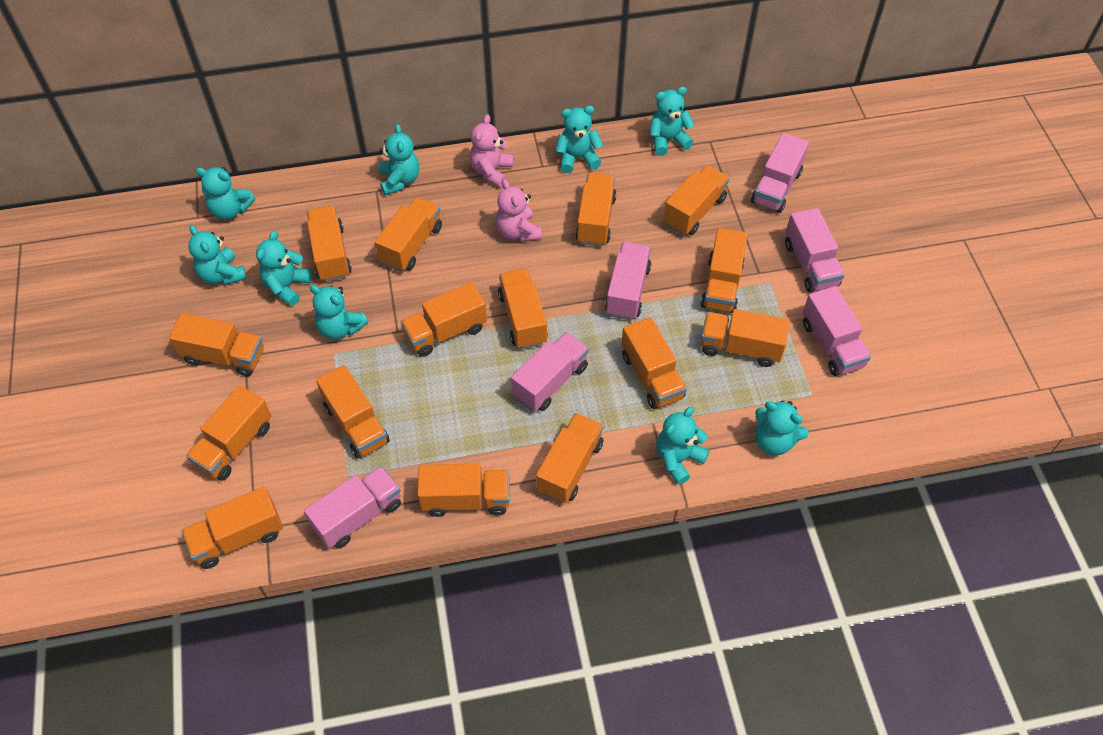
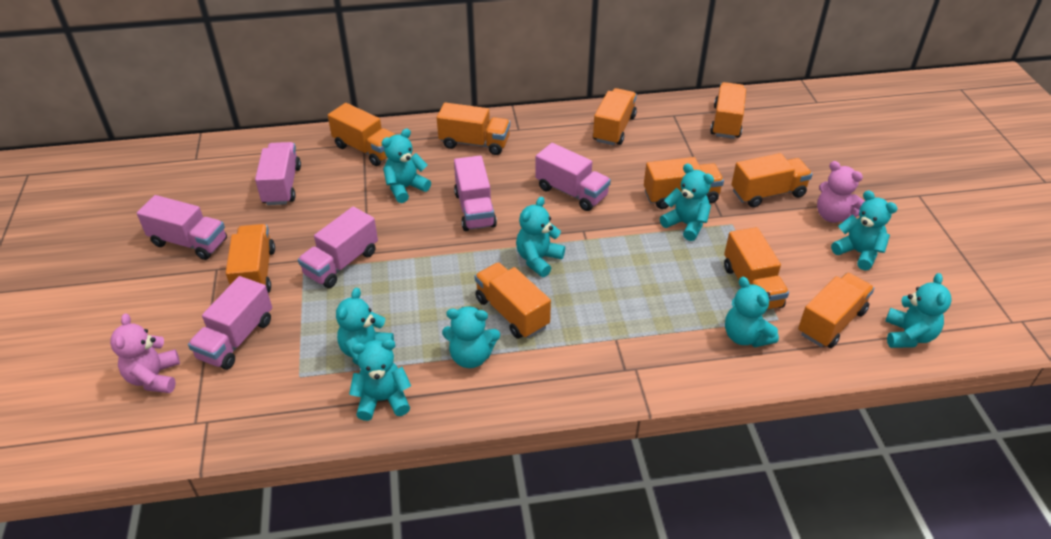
orange truck: 15 -> 10

